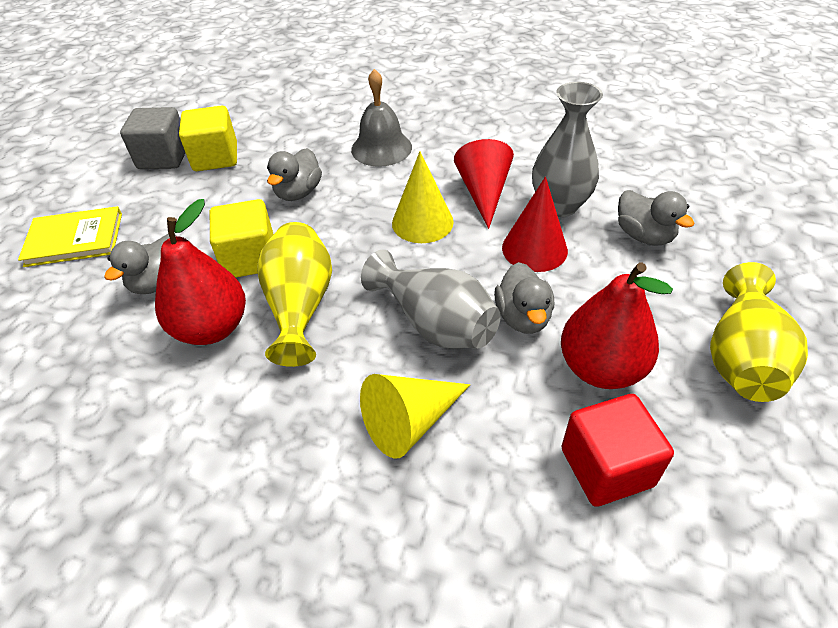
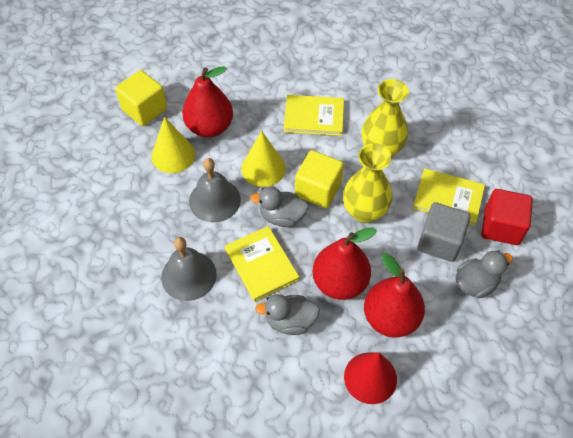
grey bell: 1 -> 2
grey duck: 4 -> 3
grey vase: 2 -> 0
red cone: 2 -> 1
red pear: 2 -> 3
yellow book: 1 -> 3

